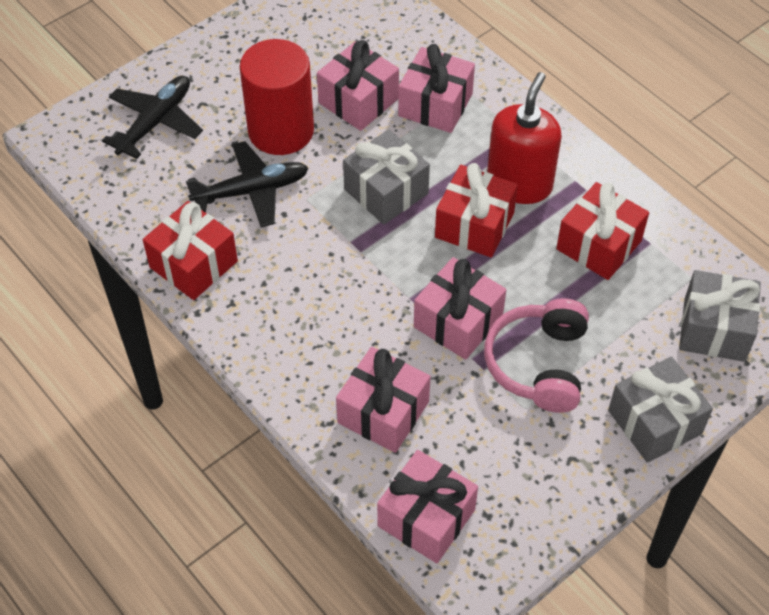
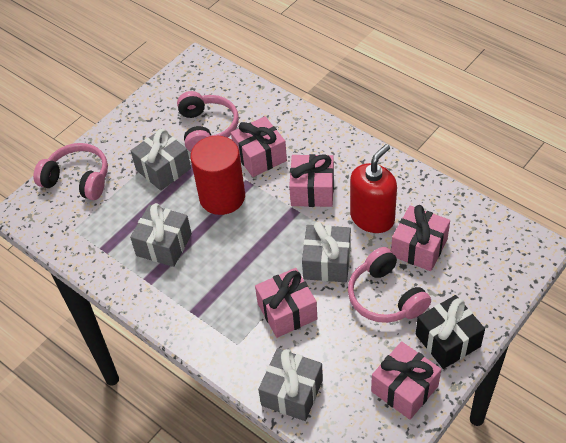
black gift: 0 -> 1
black plane: 2 -> 0
grey gift: 3 -> 4
pink headphones: 1 -> 3
red gift: 3 -> 0

